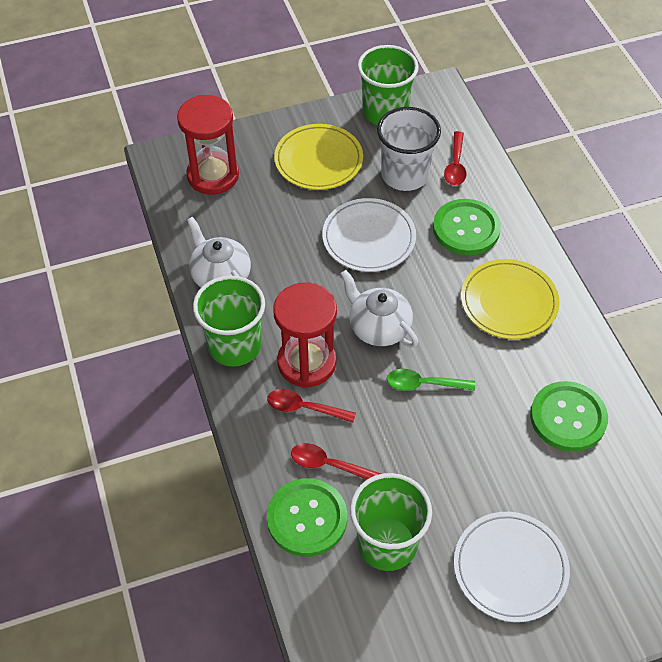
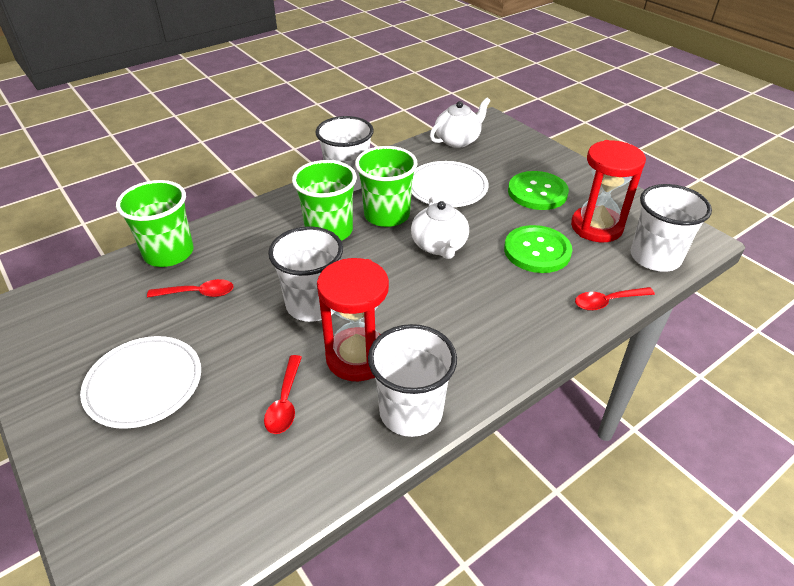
green button: 3 -> 2
green spoon: 1 -> 0
white cup: 1 -> 4
yellow plate: 2 -> 0

